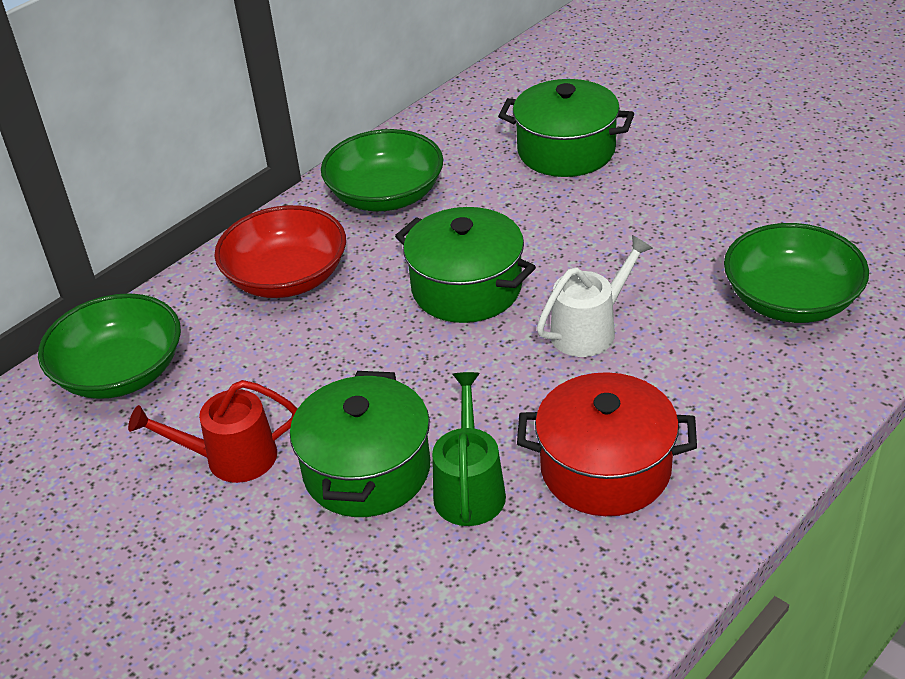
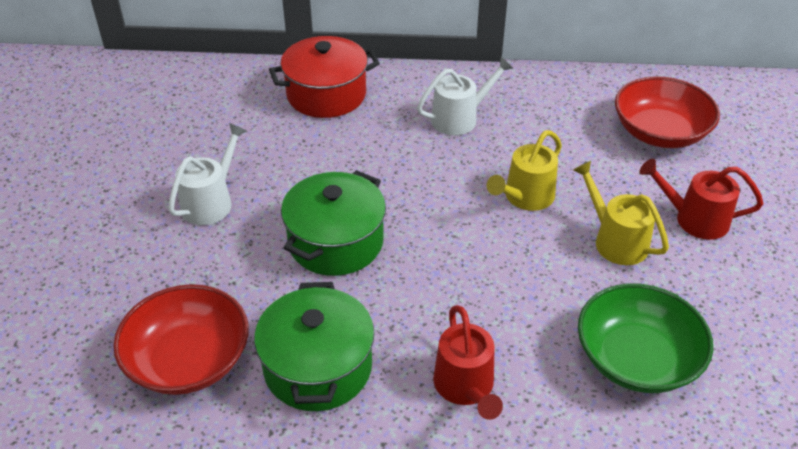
green bowl: 3 -> 1
green pot: 3 -> 2
green watering can: 1 -> 0
red bowl: 1 -> 2
red watering can: 1 -> 2
white watering can: 1 -> 2
yellow watering can: 0 -> 2

